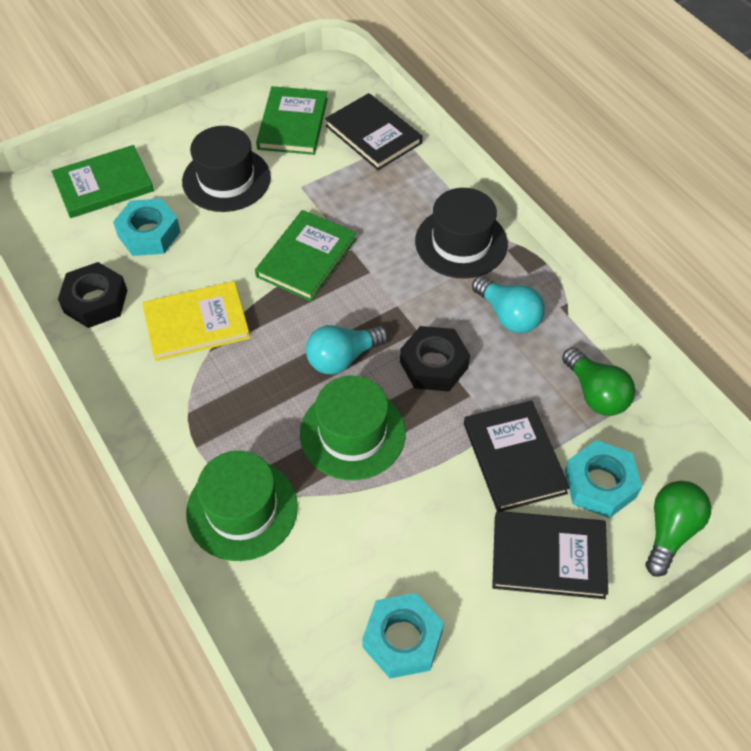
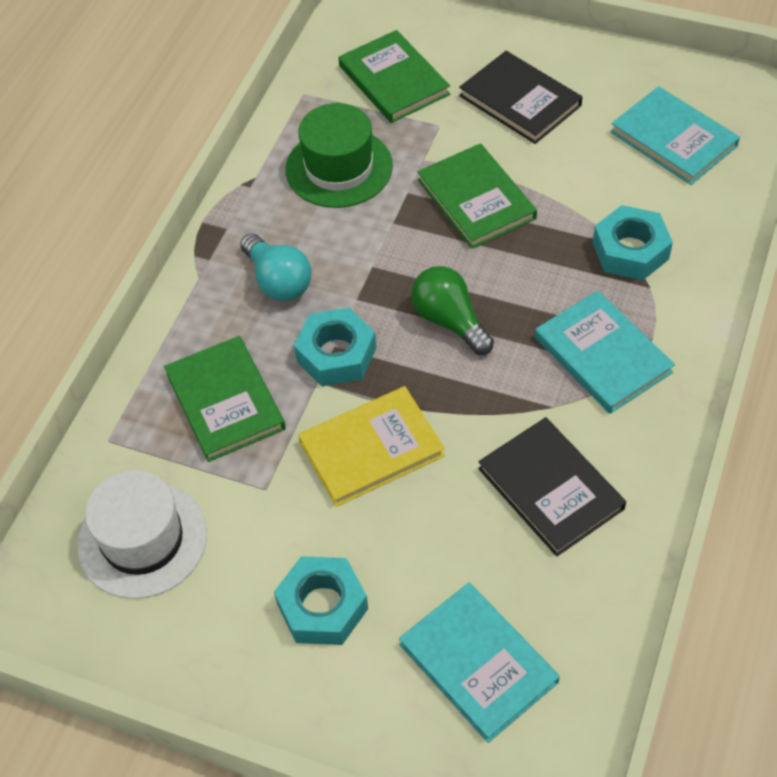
black book: 3 -> 2
black hat: 2 -> 0
black nut: 2 -> 0
green hat: 2 -> 1
green light bulb: 2 -> 1
turquoise book: 0 -> 3
turquoise light bulb: 2 -> 1
white hat: 0 -> 1

